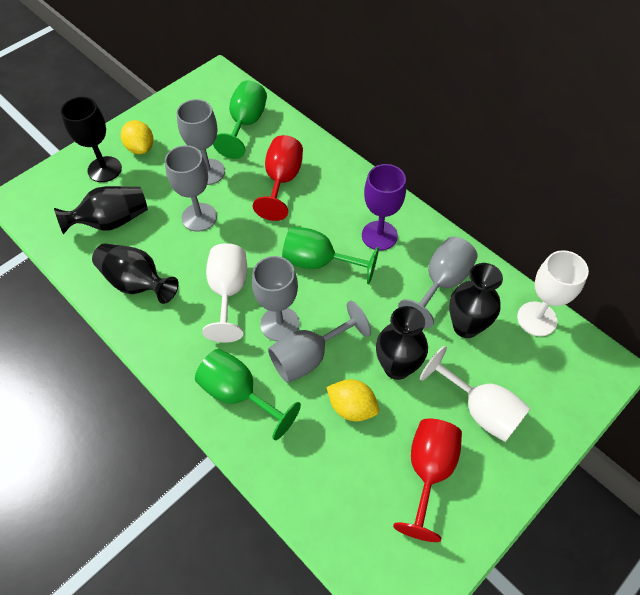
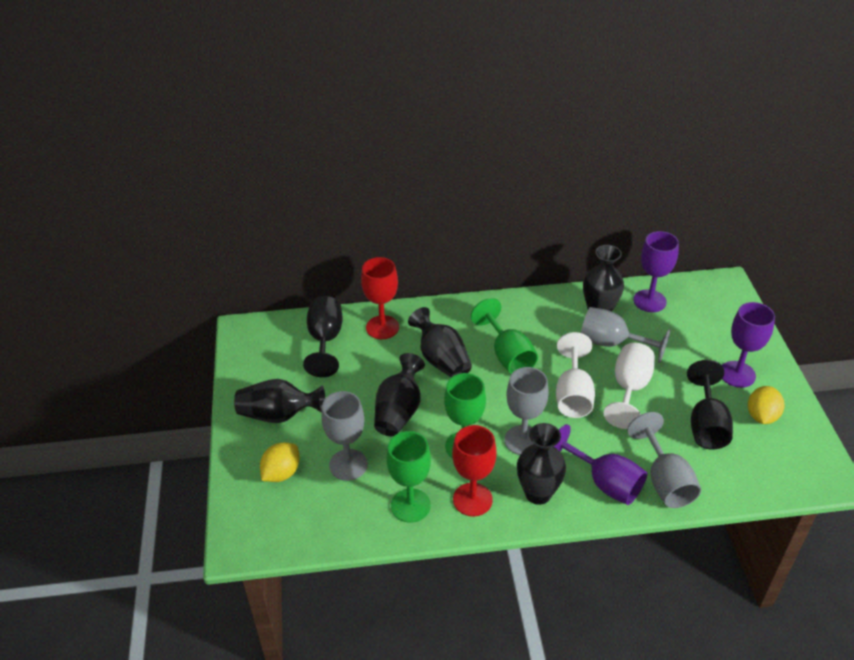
black goblet: 1 -> 2
black vase: 4 -> 5
grey goblet: 5 -> 4
purple goblet: 1 -> 3
white goblet: 3 -> 2

